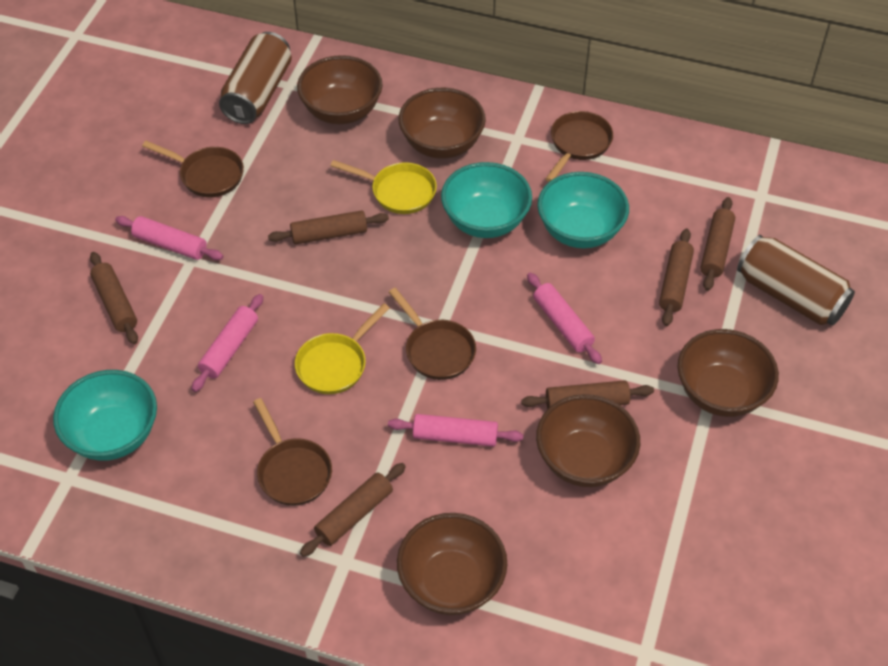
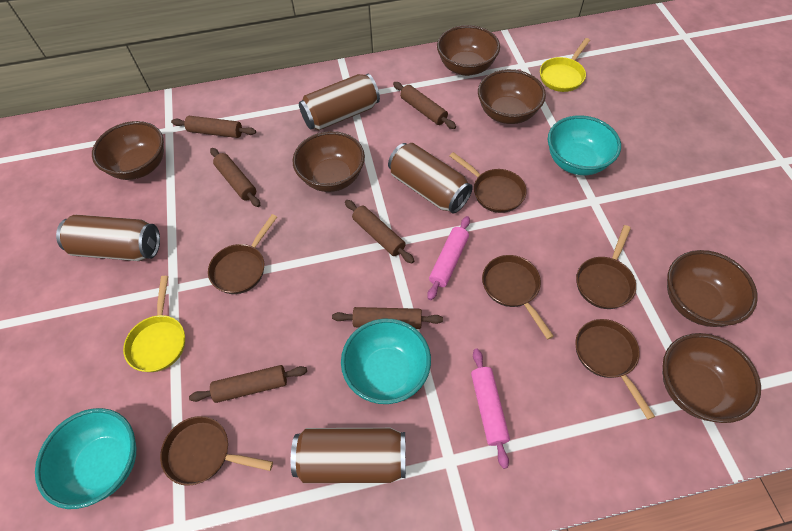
brown bowl: 5 -> 6
brown can: 2 -> 4
brown pan: 4 -> 6
pink rolling pin: 4 -> 2

